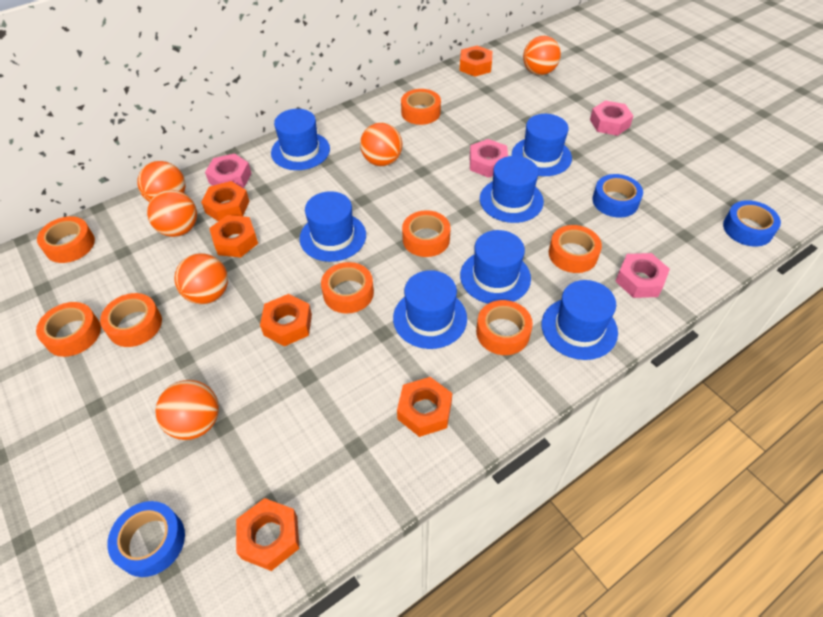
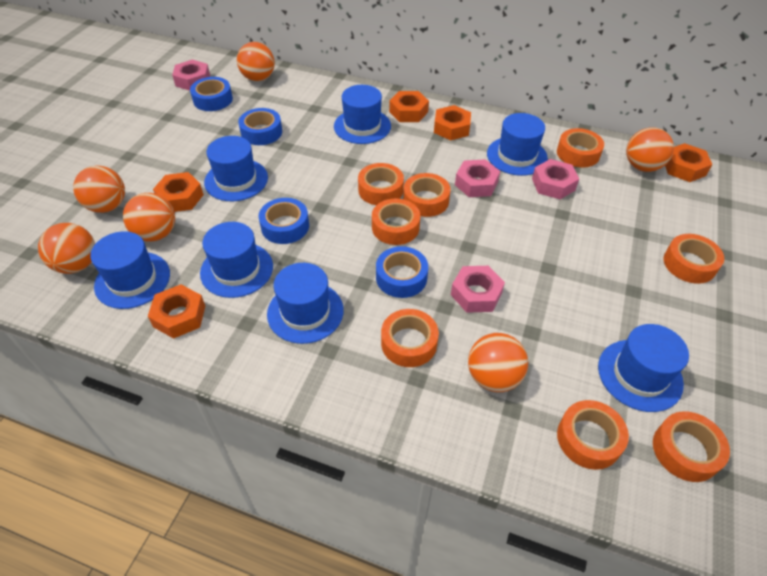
blue tape: 3 -> 4
orange nut: 6 -> 5

